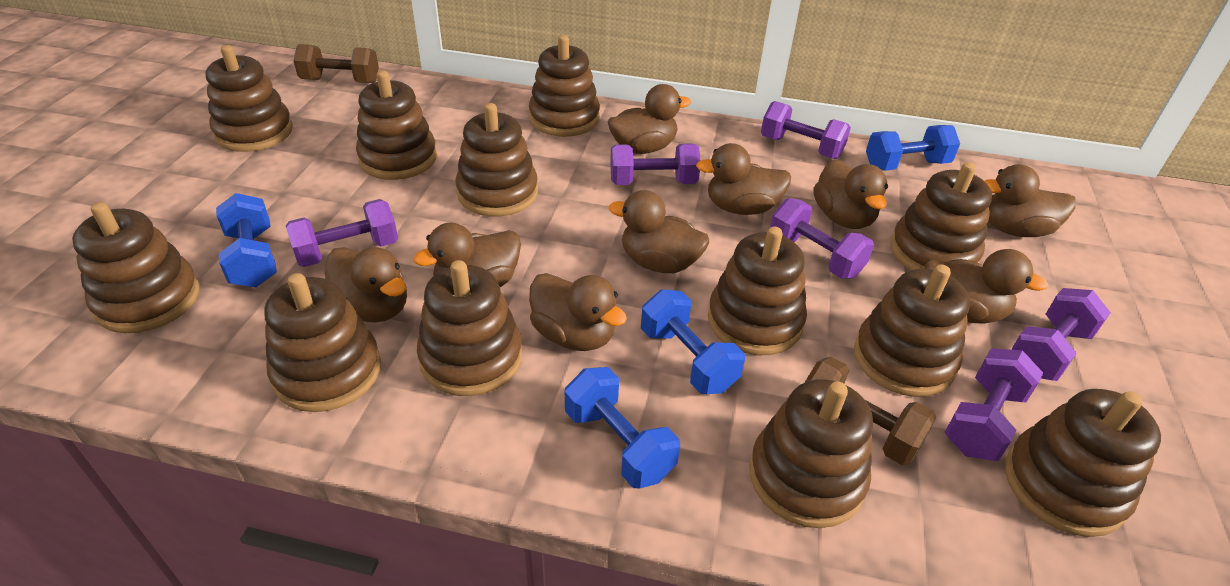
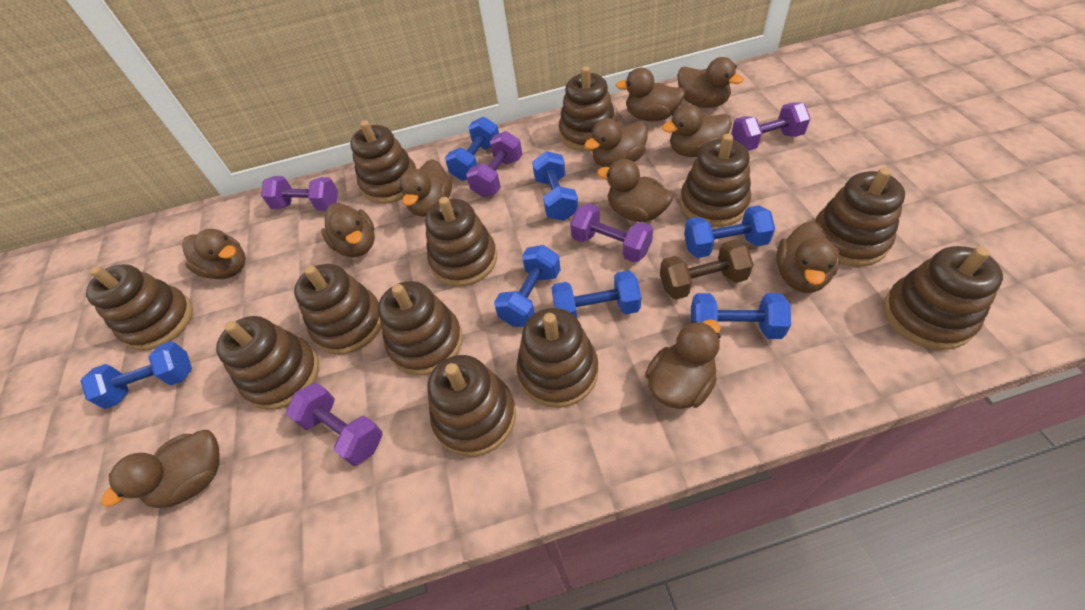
blue dumbbell: 4 -> 7
brown duck: 9 -> 11
brown dumbbell: 2 -> 1
purple dumbbell: 6 -> 5

